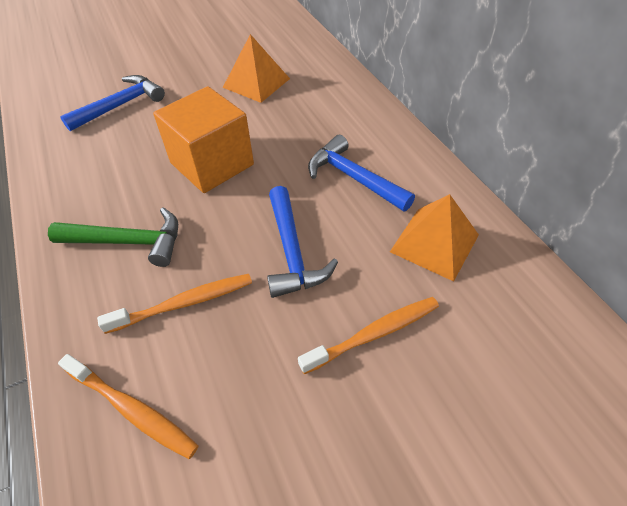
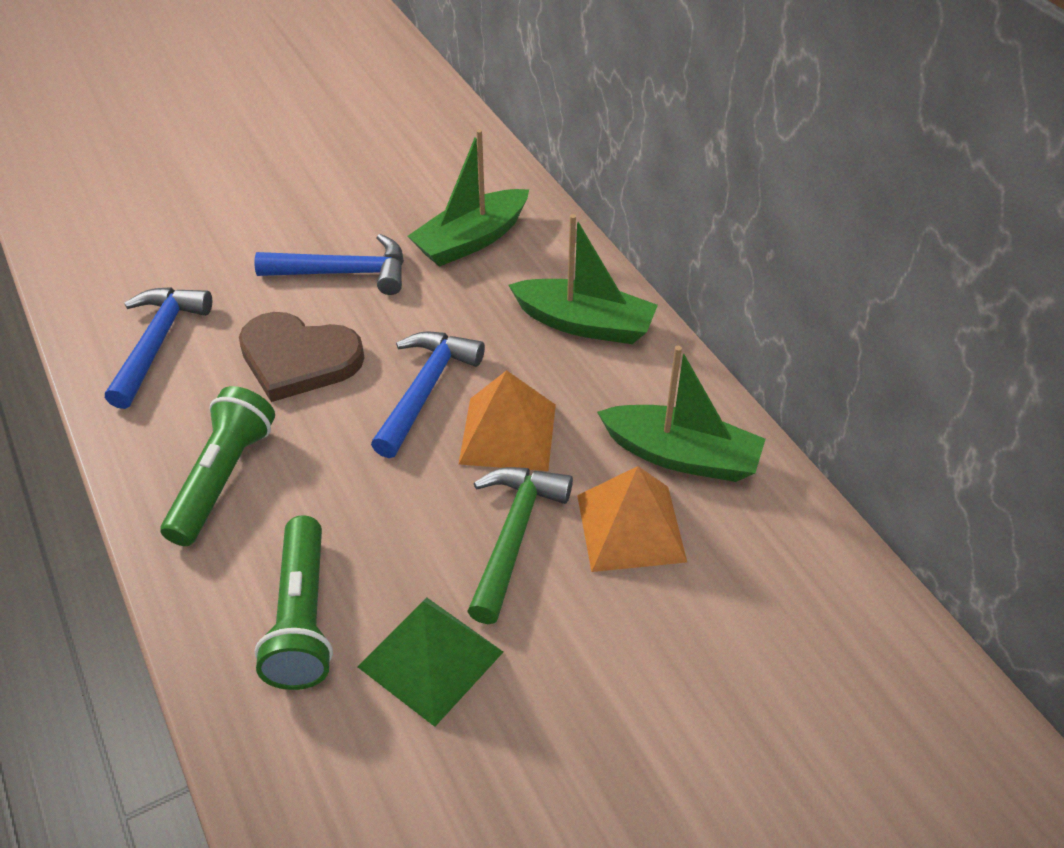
brown heart: 0 -> 1
green boat: 0 -> 3
green flashlight: 0 -> 2
green pyramid: 0 -> 1
orange cube: 1 -> 0
orange toothbrush: 3 -> 0

